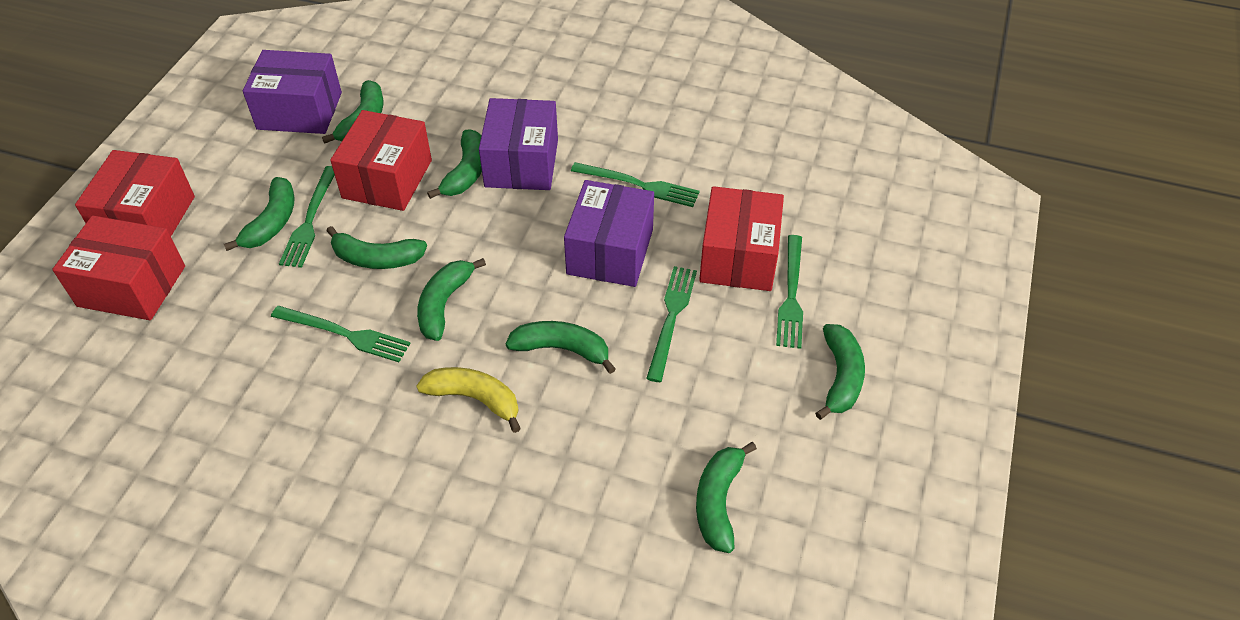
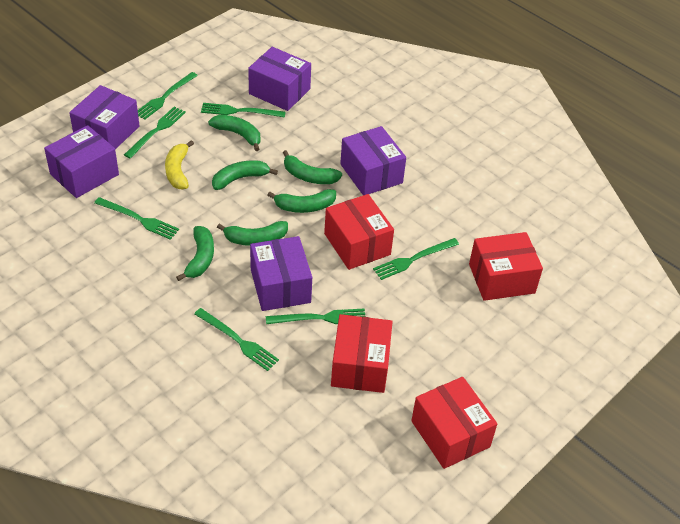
green banana: 8 -> 6
green fork: 5 -> 7
purple box: 3 -> 5

